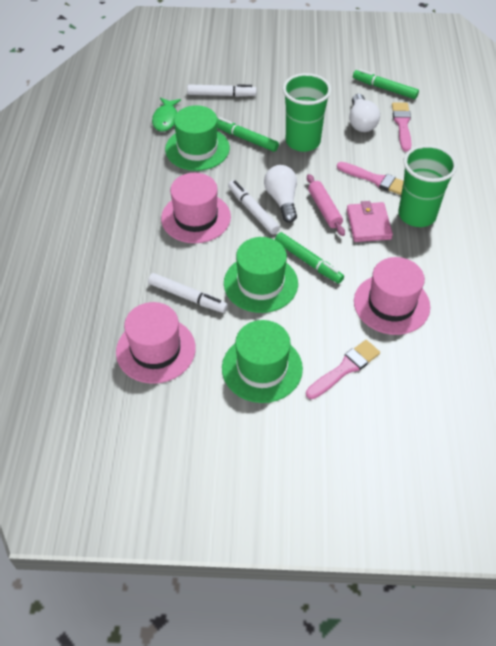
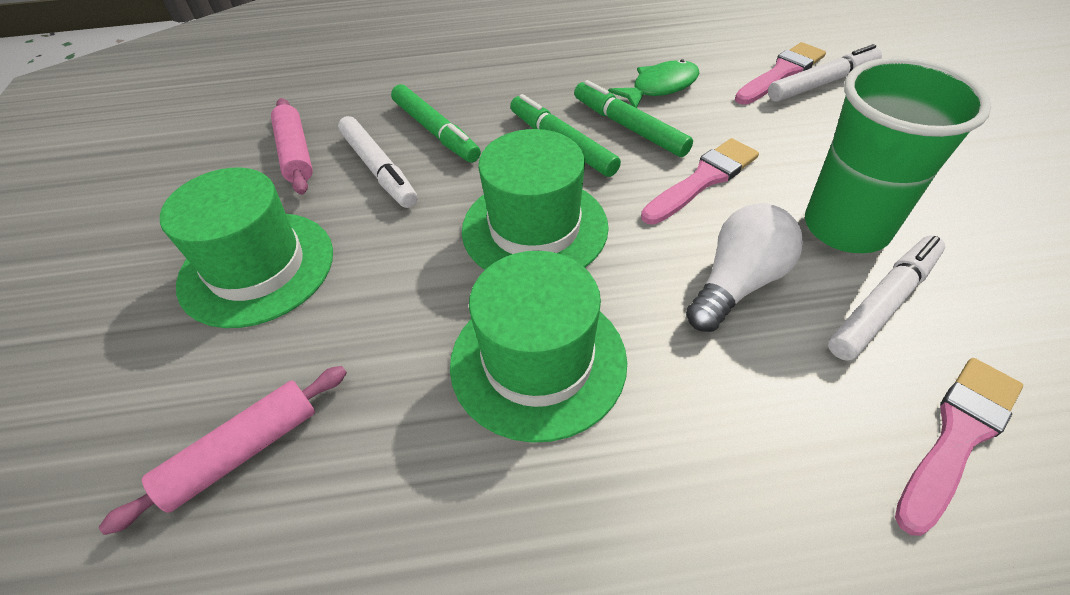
green cup: 2 -> 1
pink hat: 3 -> 0
pink rolling pin: 1 -> 2
pink wallet: 1 -> 0
white light bulb: 2 -> 1

